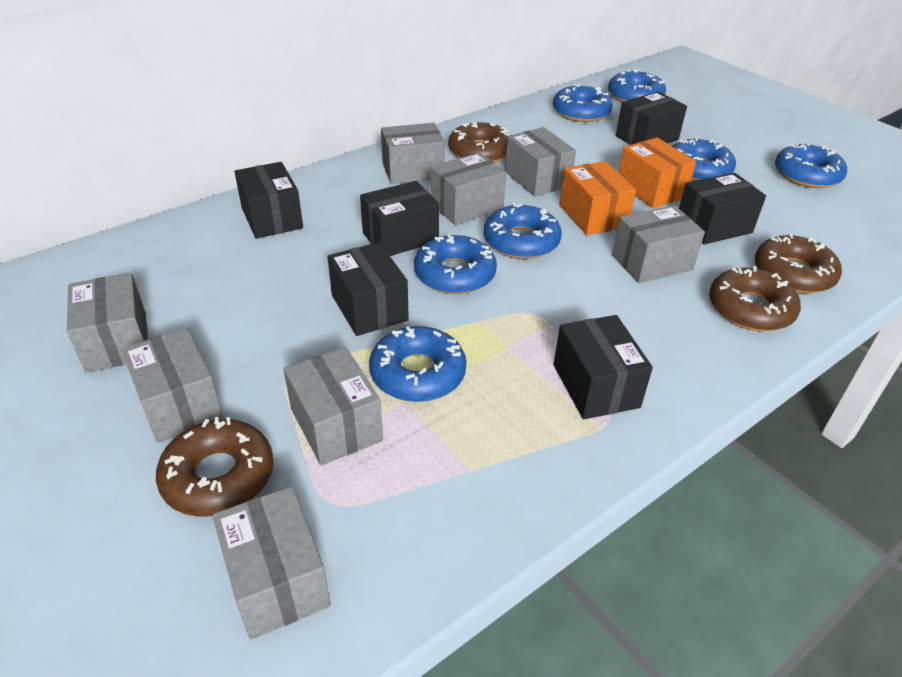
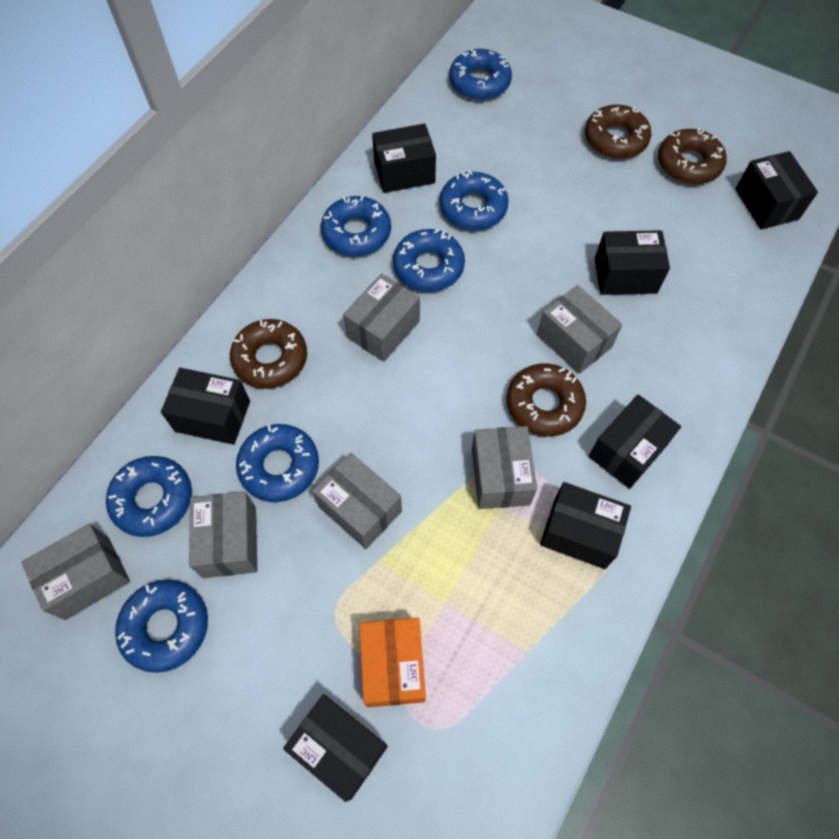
black box: 6 -> 7
grey box: 8 -> 6
orange box: 2 -> 1

